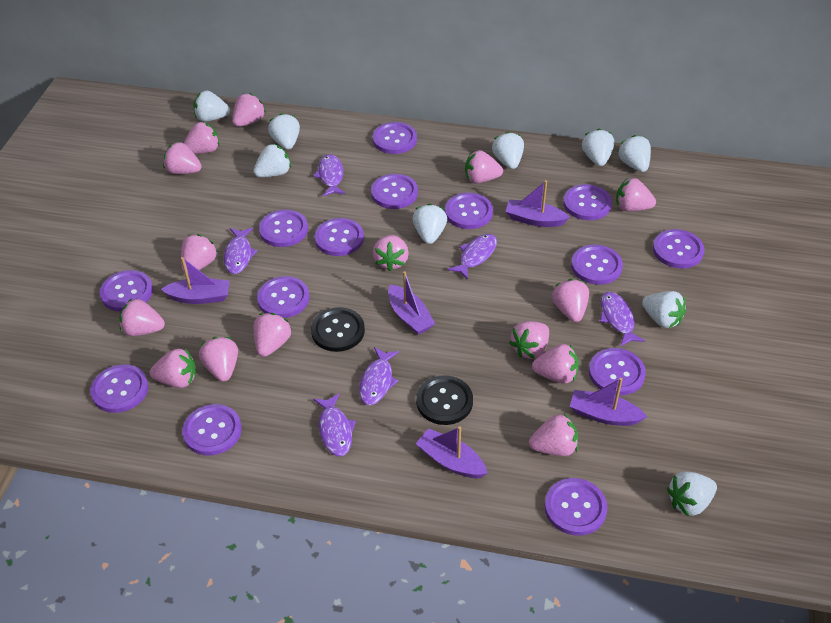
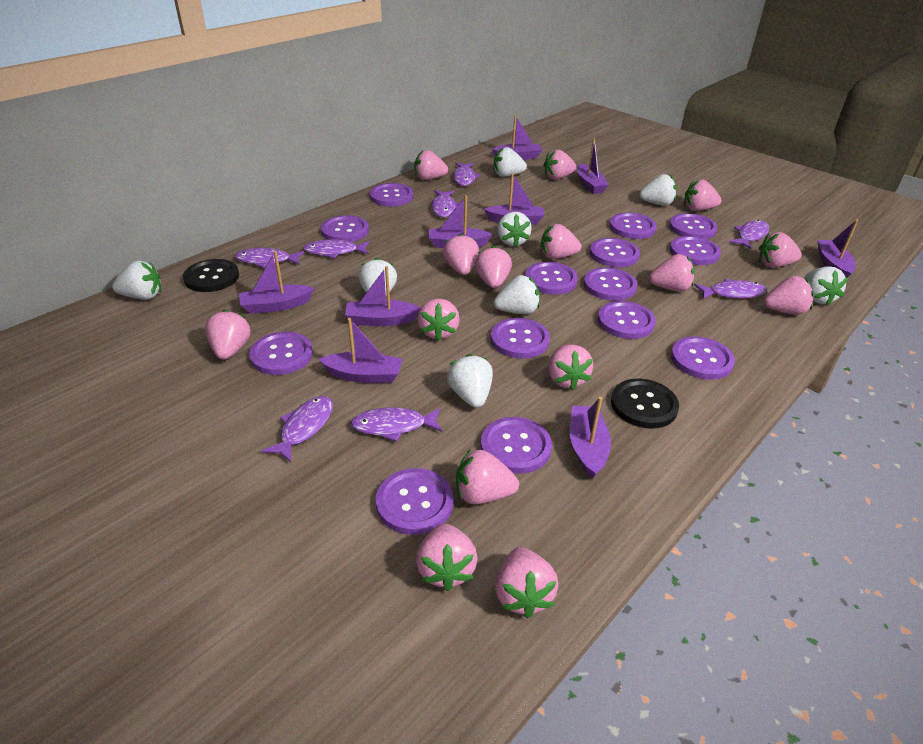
purple boat: 5 -> 9
purple fish: 6 -> 8
white strawberry: 9 -> 8

